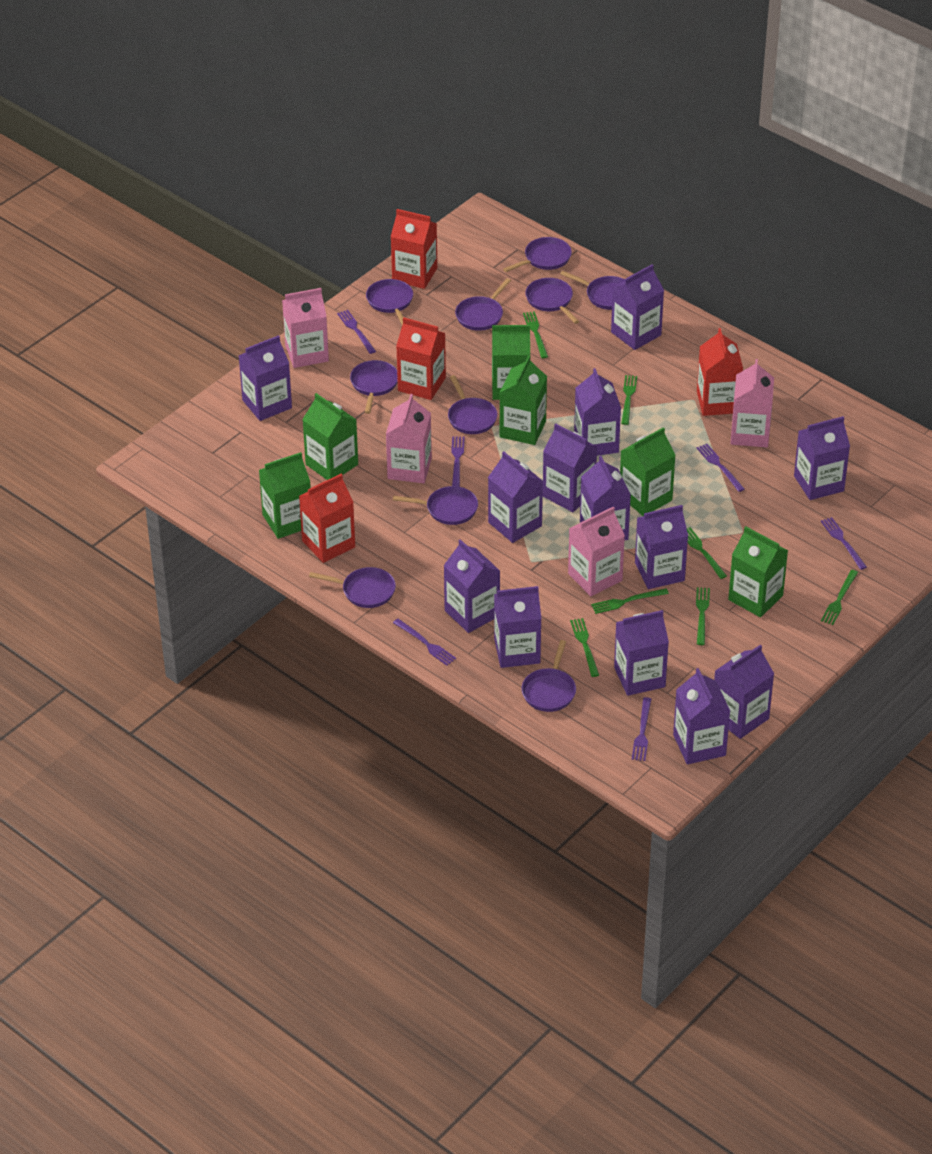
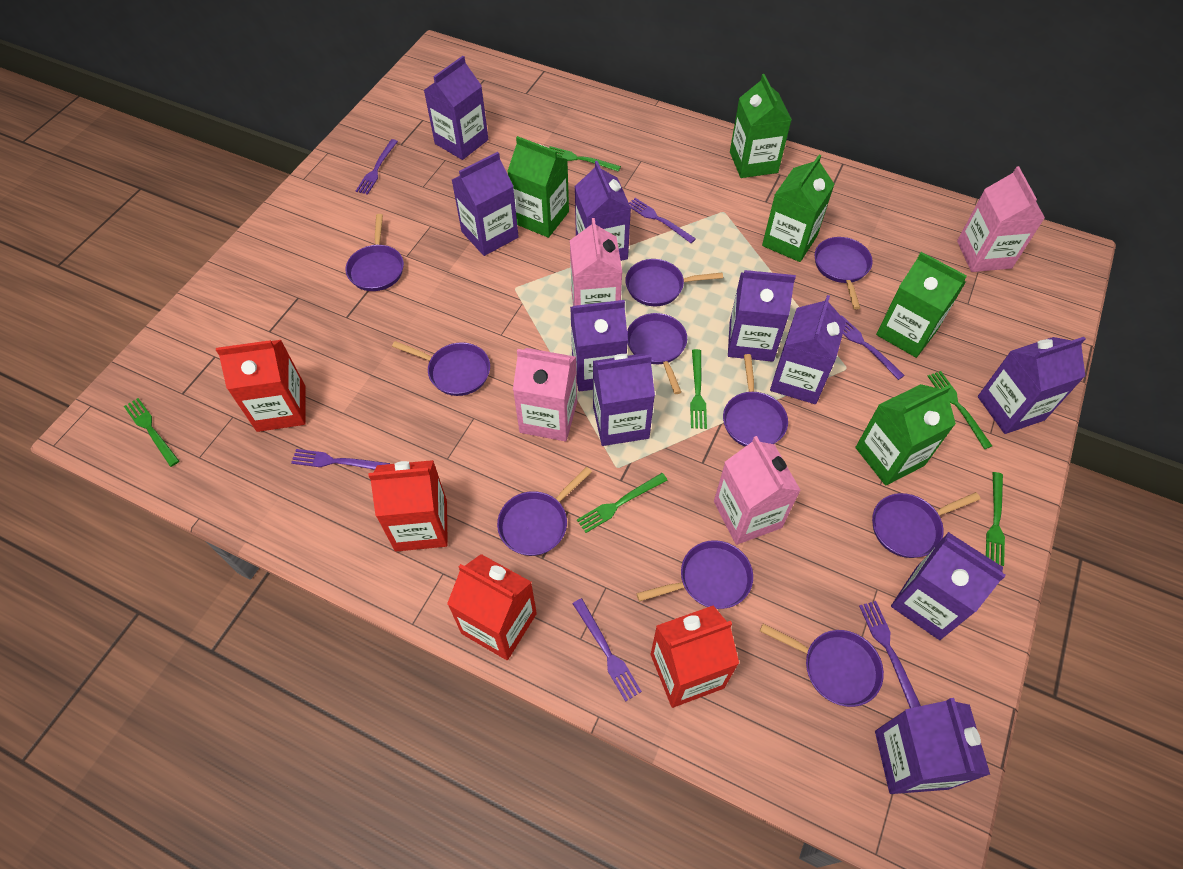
green carton: 6 -> 5
green fork: 7 -> 6
purple carton: 13 -> 10

